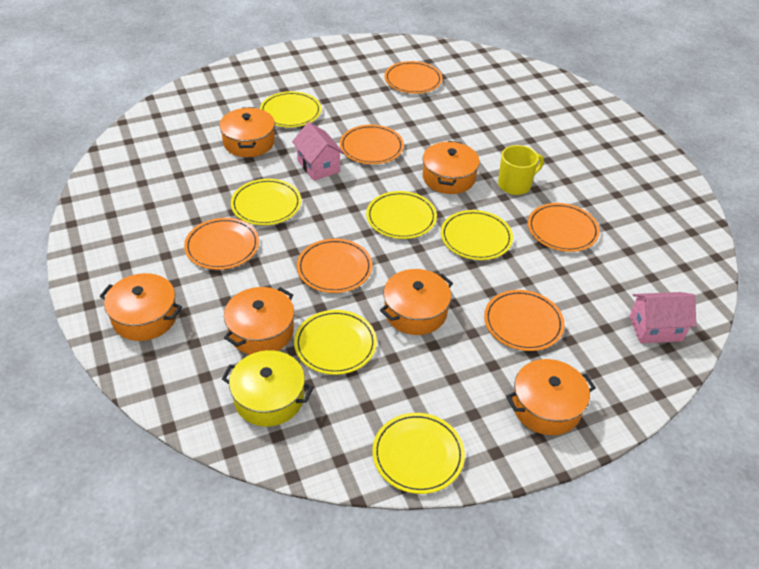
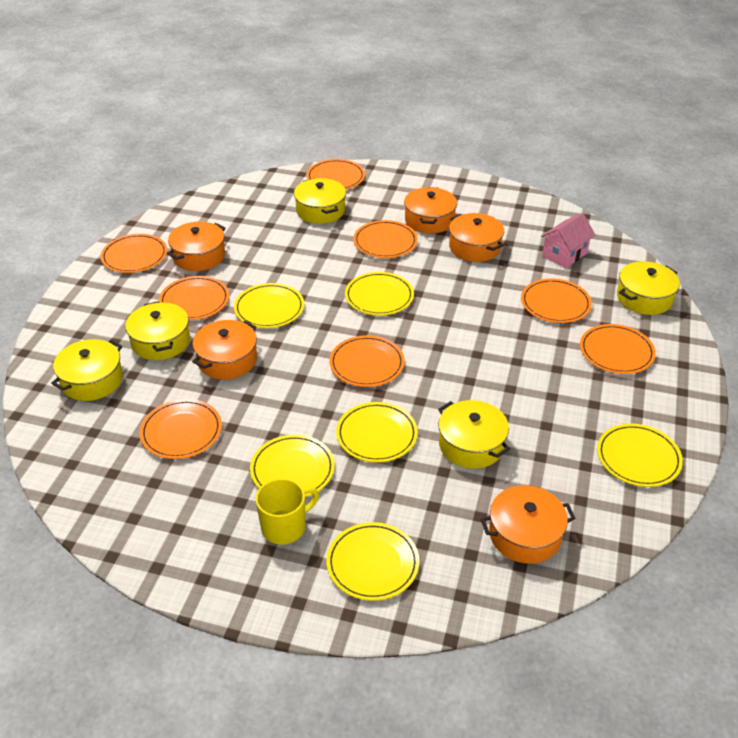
orange plate: 6 -> 8
orange pot: 6 -> 5
pink house: 2 -> 1
yellow pot: 1 -> 5

